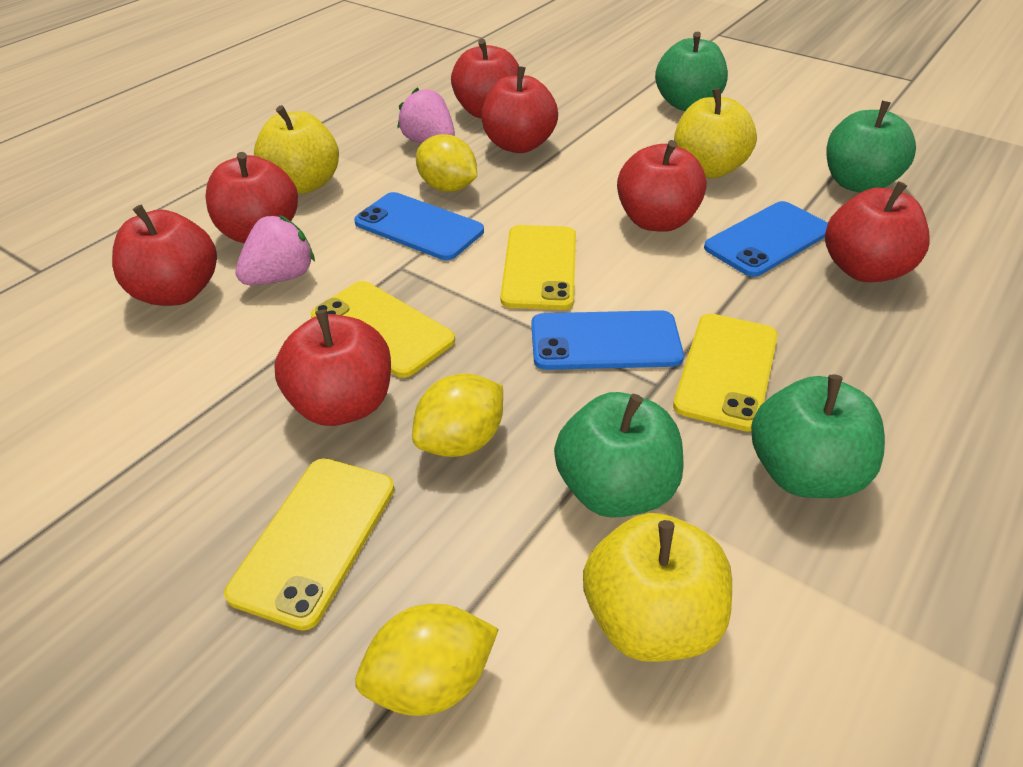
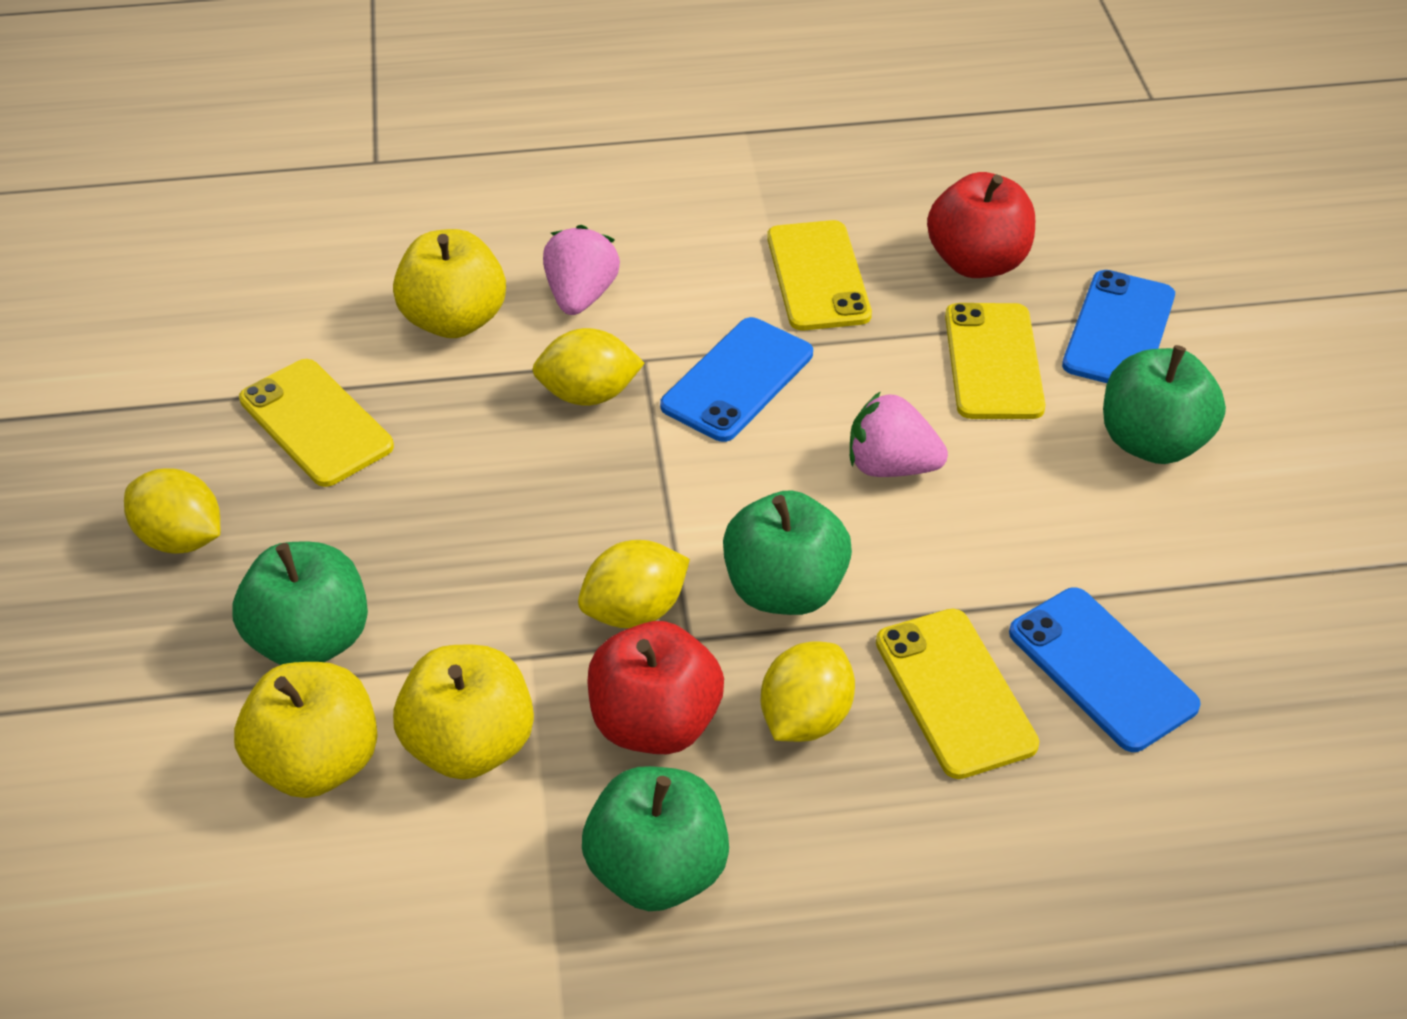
red apple: 7 -> 2
yellow lemon: 3 -> 4

